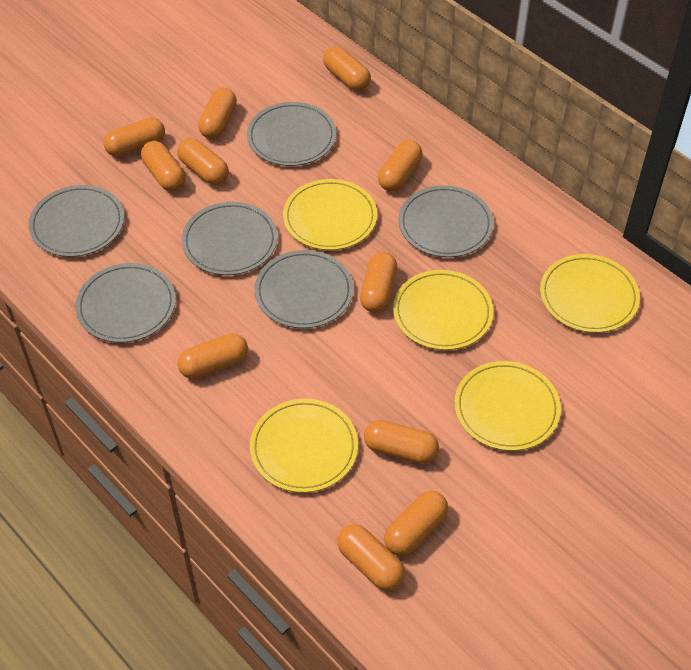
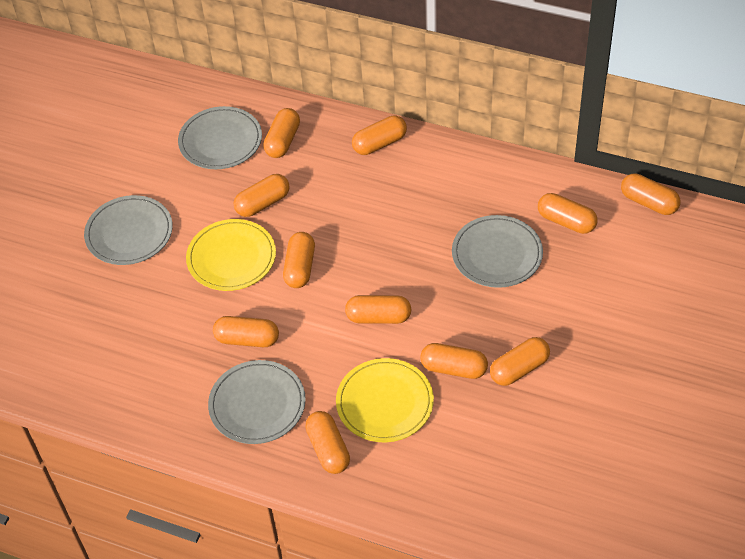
grey plate: 6 -> 4
yellow plate: 5 -> 2

